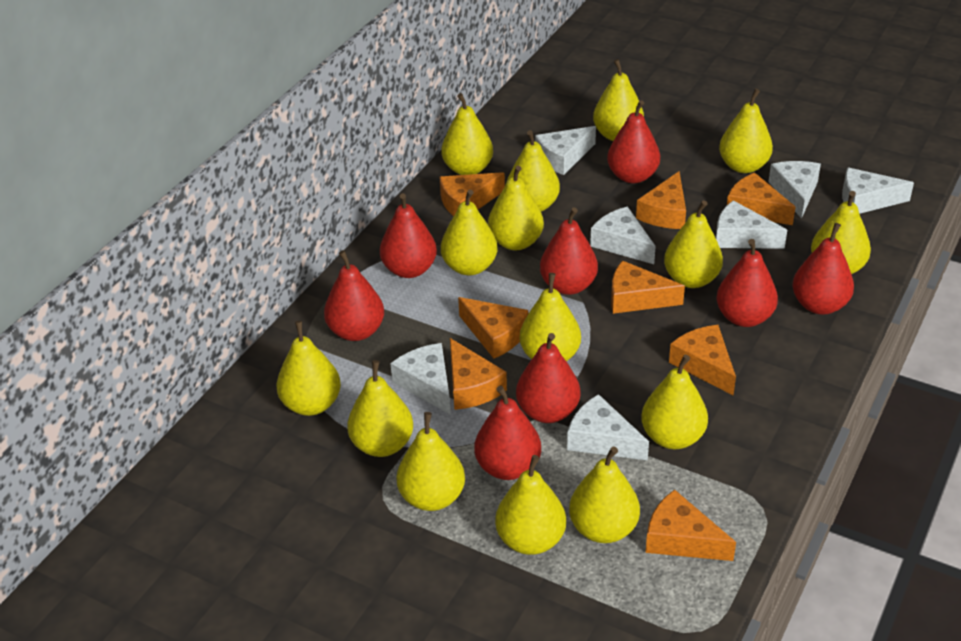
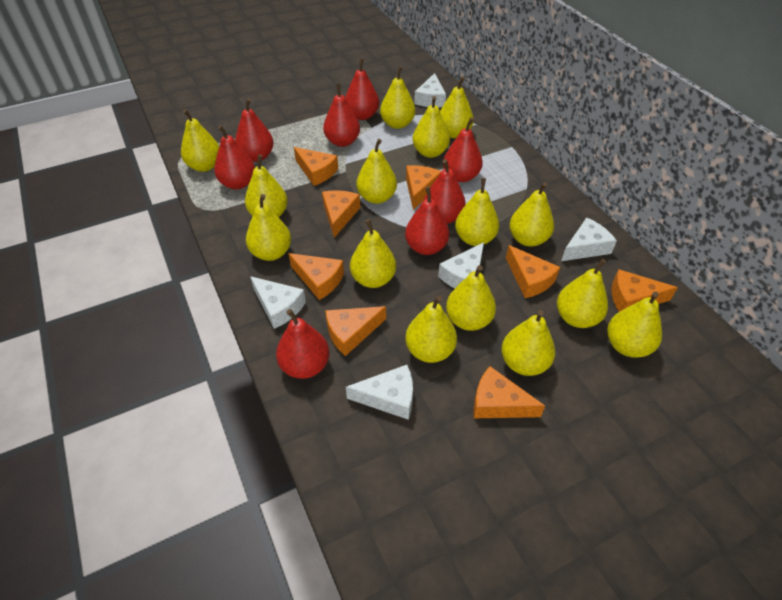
white cheese: 7 -> 5

